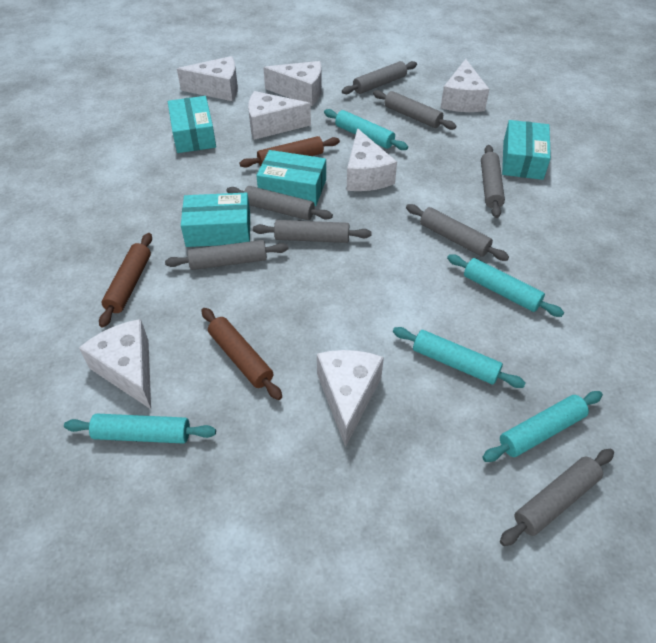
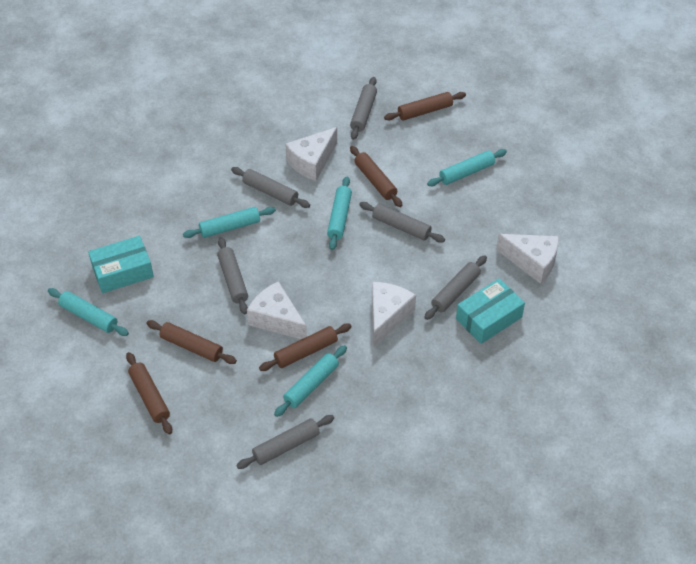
brown rolling pin: 3 -> 5
grey rolling pin: 8 -> 6
turquoise box: 4 -> 2
white cheese: 7 -> 4

